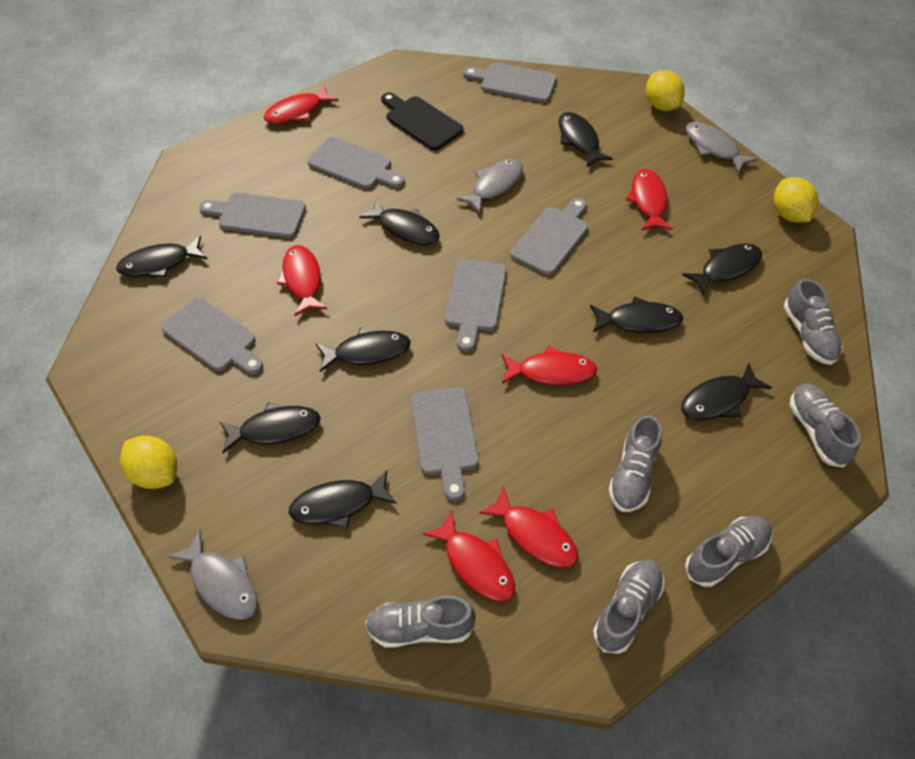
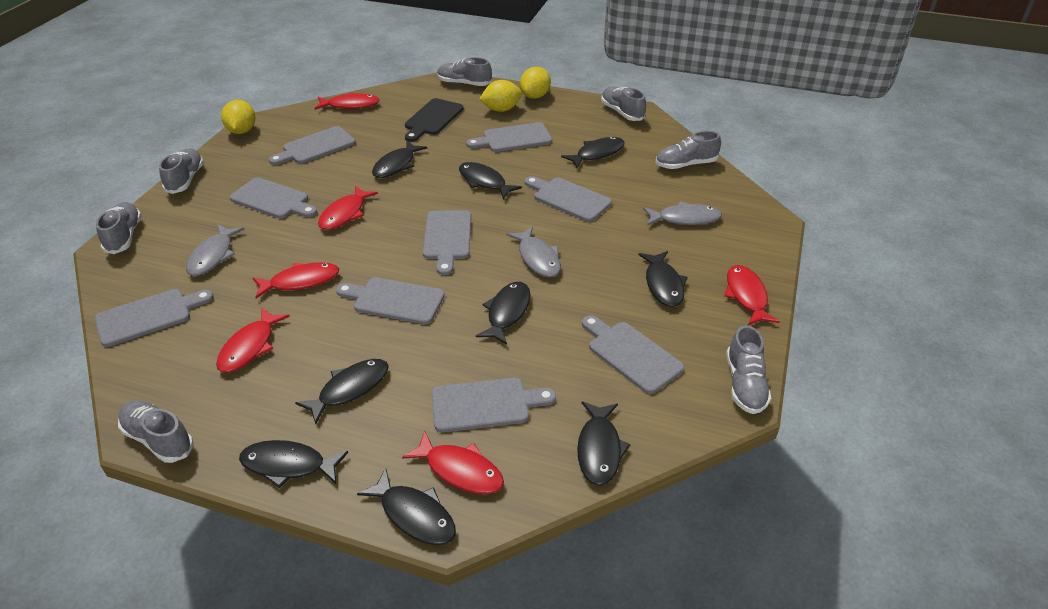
grey cutting board: 7 -> 9
grey shoe: 6 -> 7

